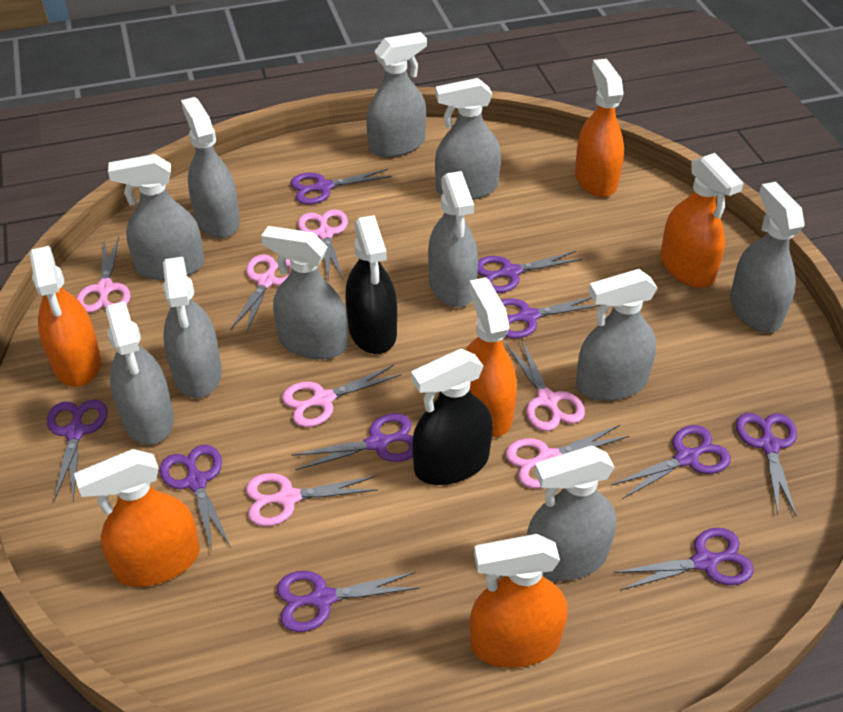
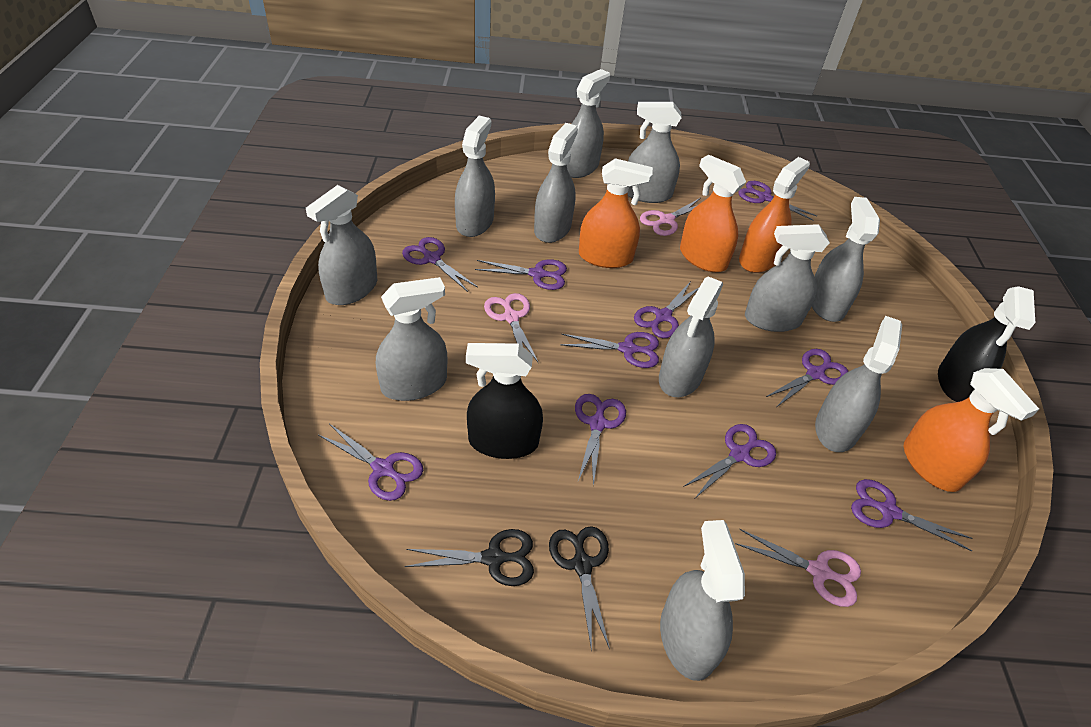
black scissors: 0 -> 2
orange spray bottle: 6 -> 4
pink scissors: 7 -> 3

